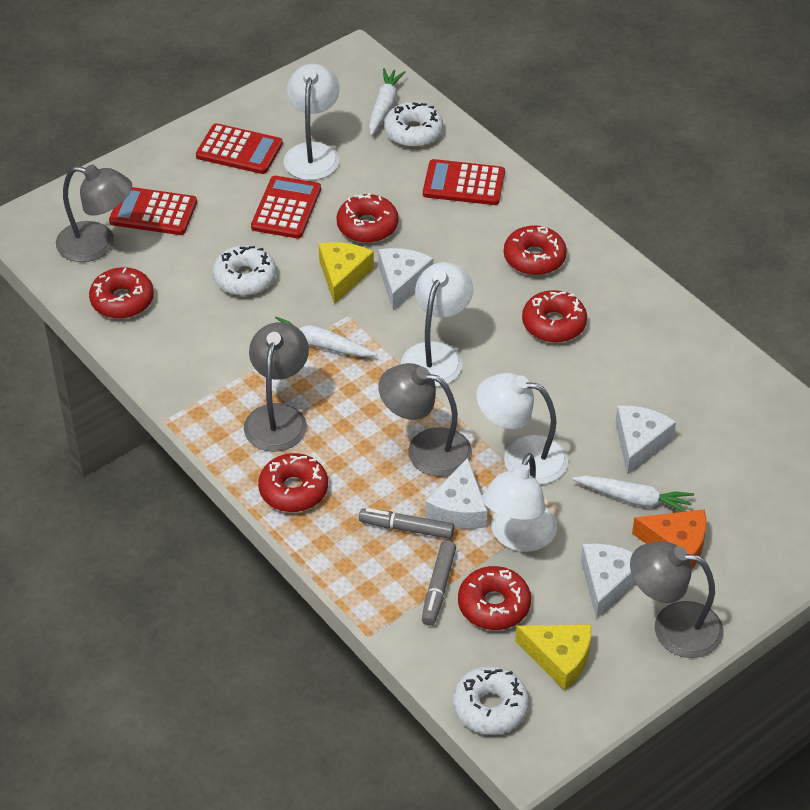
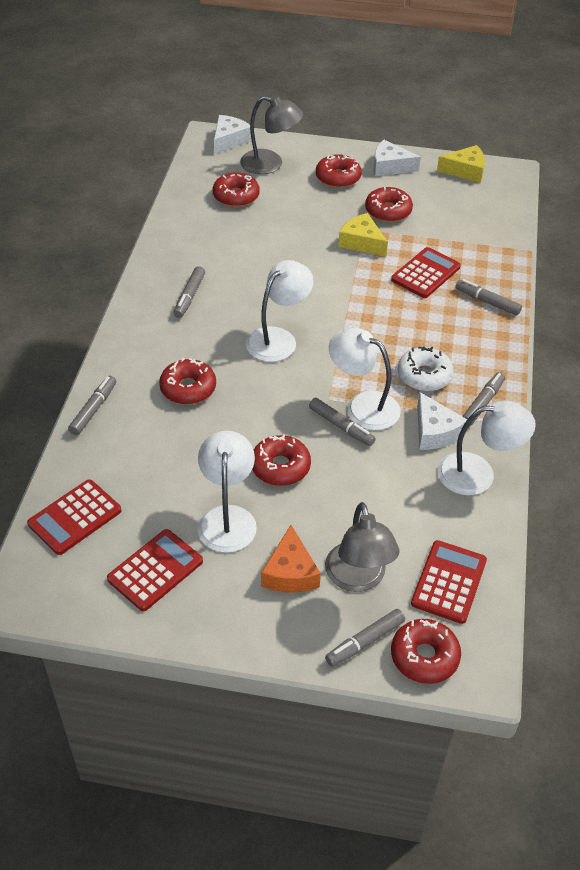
grey lamp: 4 -> 2
grey marker: 2 -> 6
white carrot: 3 -> 0
white cheese: 4 -> 3
white donut: 3 -> 1

